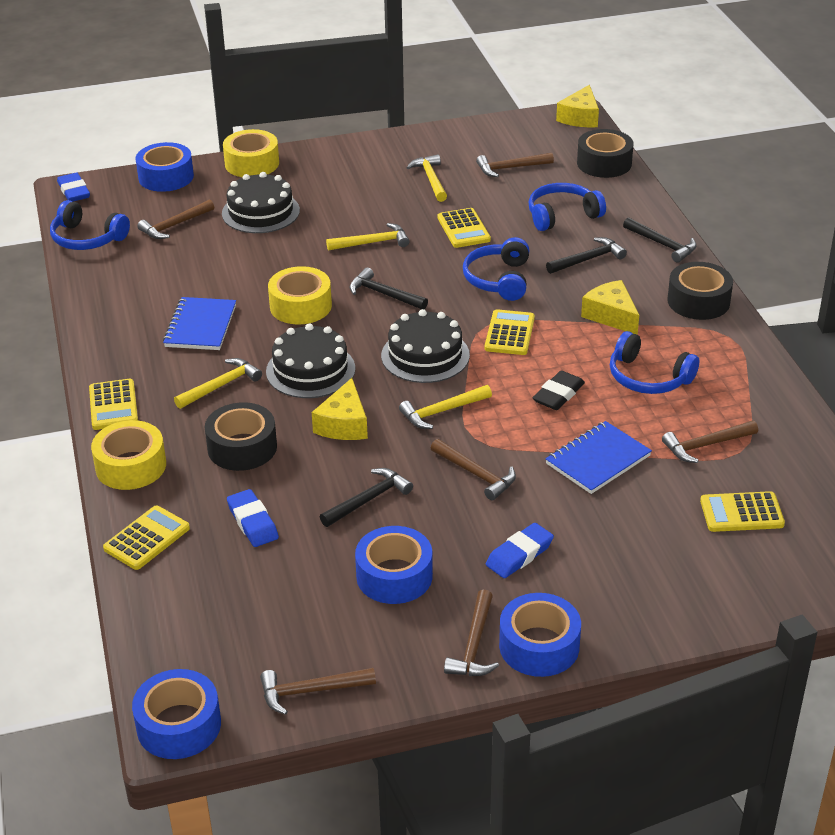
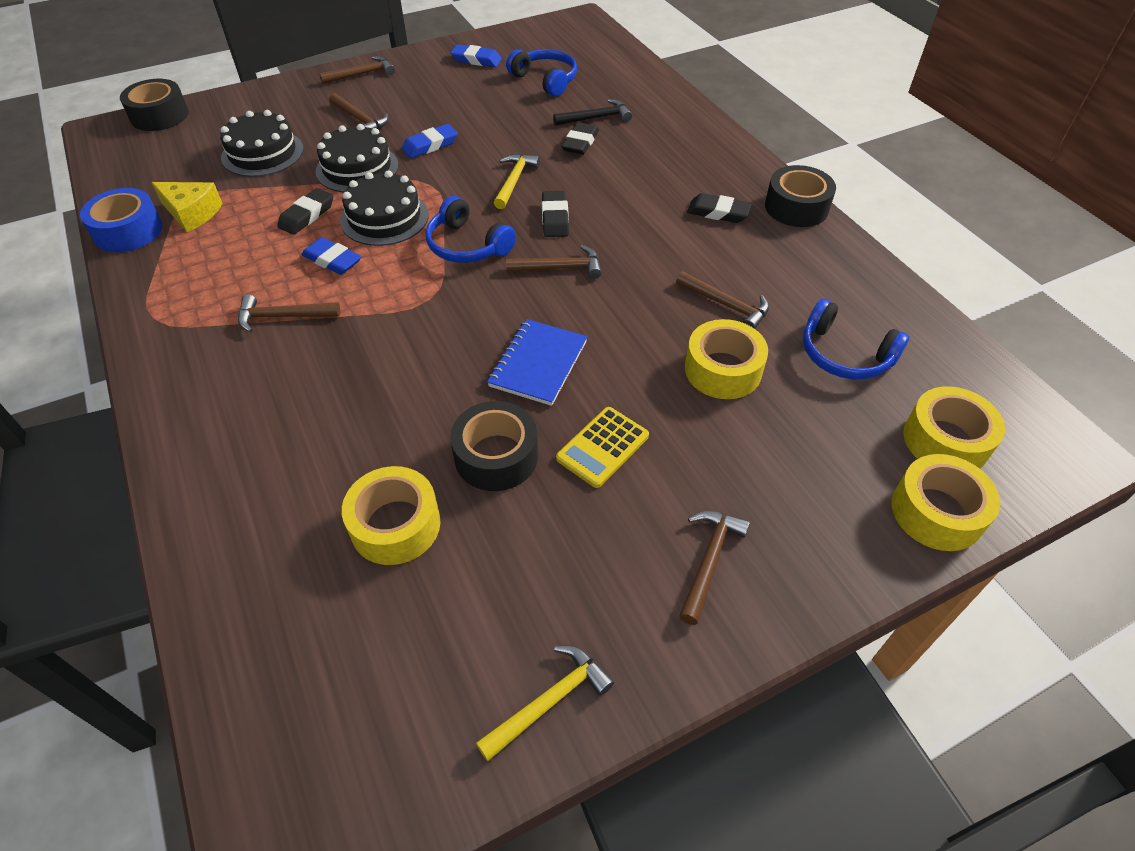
black eraser: 1 -> 4
black hammer: 4 -> 1
blue headphones: 4 -> 3
blue notebook: 2 -> 1
blue tape: 4 -> 1
yellow calculator: 5 -> 1
yellow cheese: 3 -> 1
yellow hammer: 4 -> 2
yellow tape: 3 -> 4

